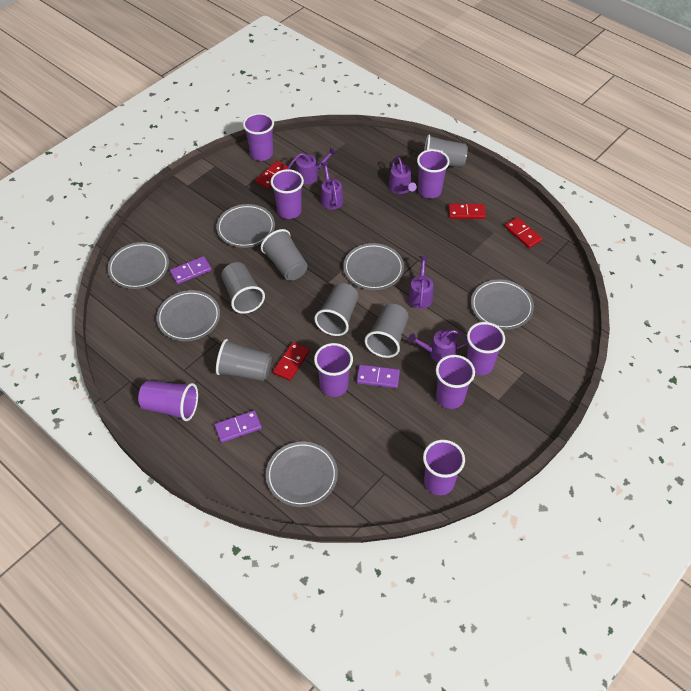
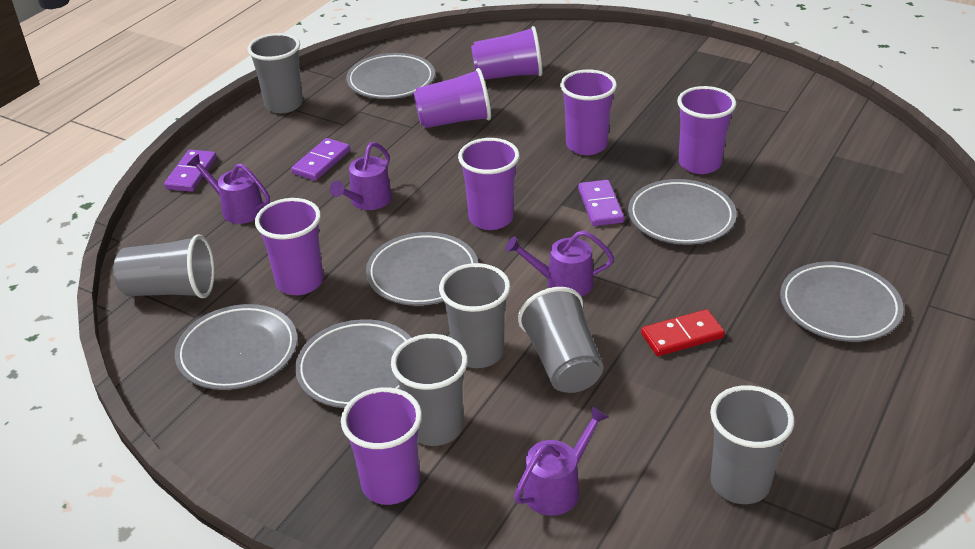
purple cup: 8 -> 7
purple watering can: 5 -> 4
red domino: 4 -> 1

